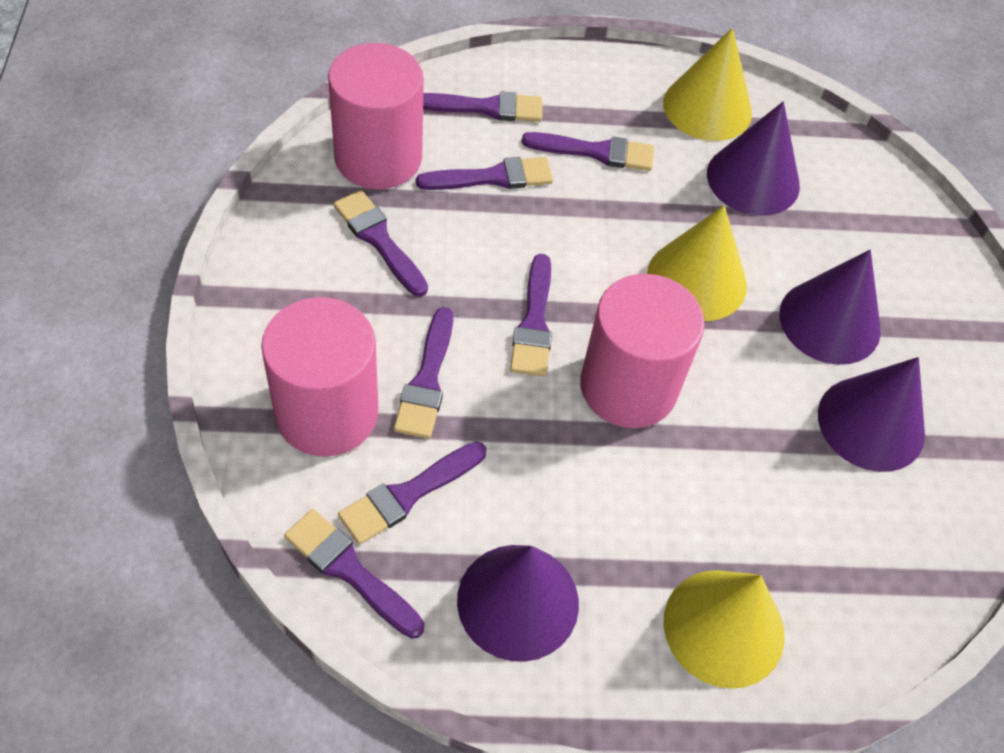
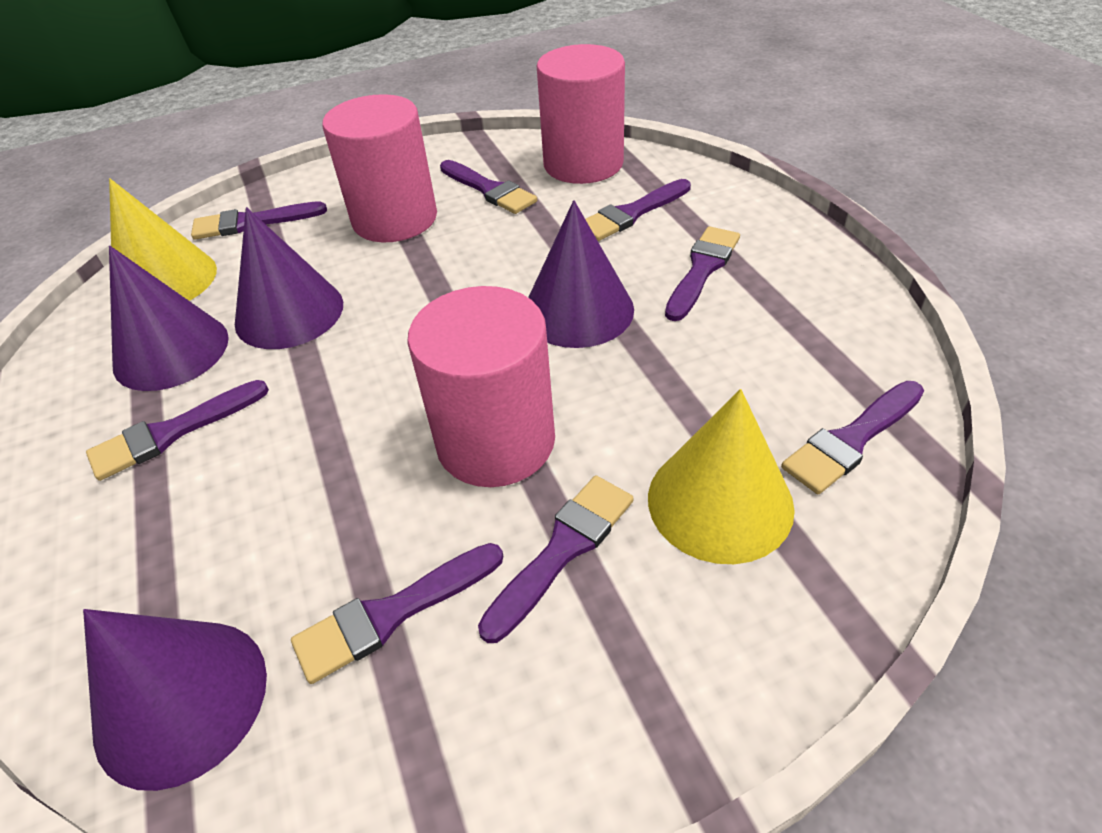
yellow cone: 3 -> 2

